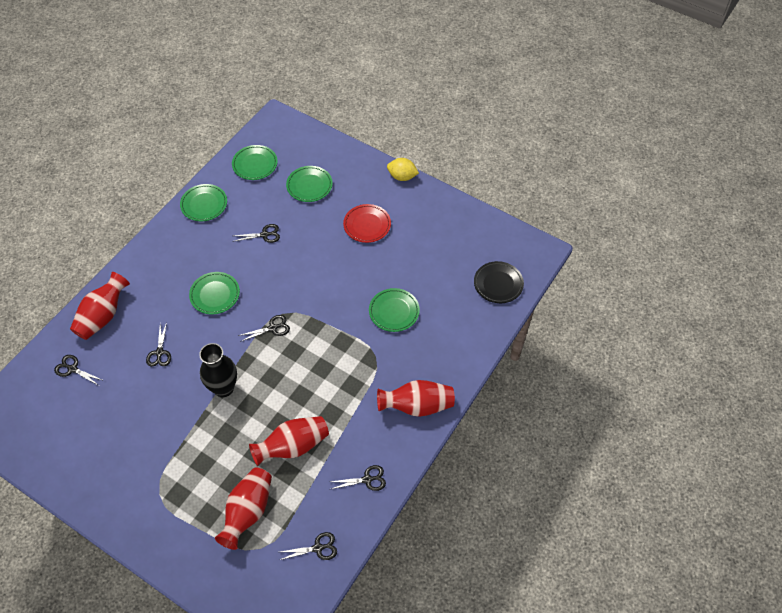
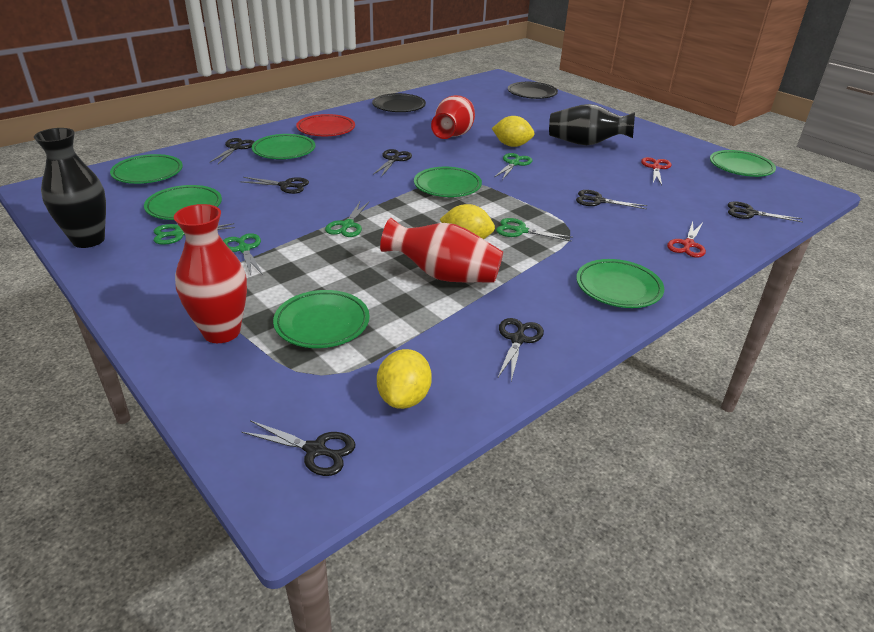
black plate: 1 -> 2
black scissors: 6 -> 7
black vase: 1 -> 2
green plate: 5 -> 7
green scissors: 0 -> 5
red scissors: 0 -> 2
red vase: 4 -> 3
yellow lemon: 1 -> 3

